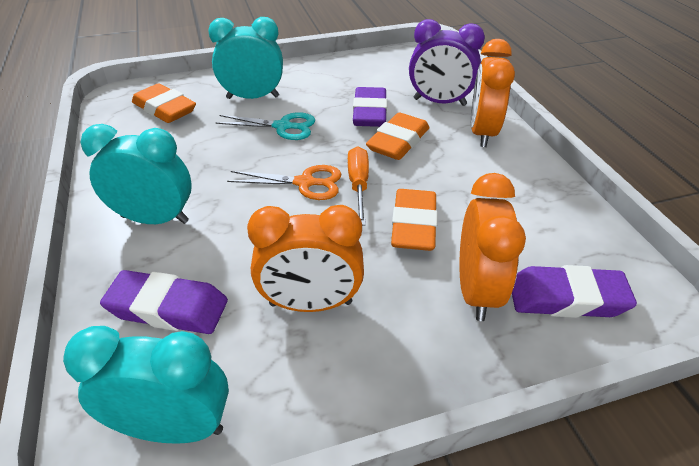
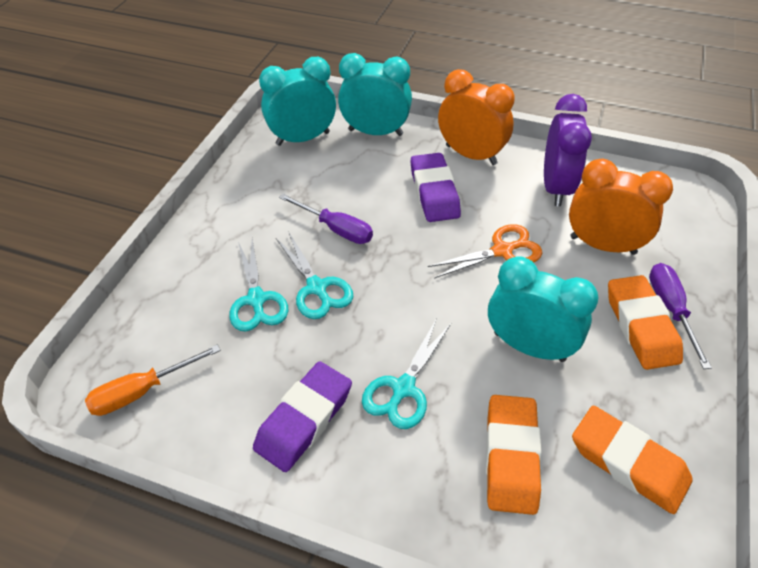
orange clock: 3 -> 2
purple eraser: 3 -> 2
purple screwdriver: 0 -> 2
turquoise scissors: 1 -> 3

